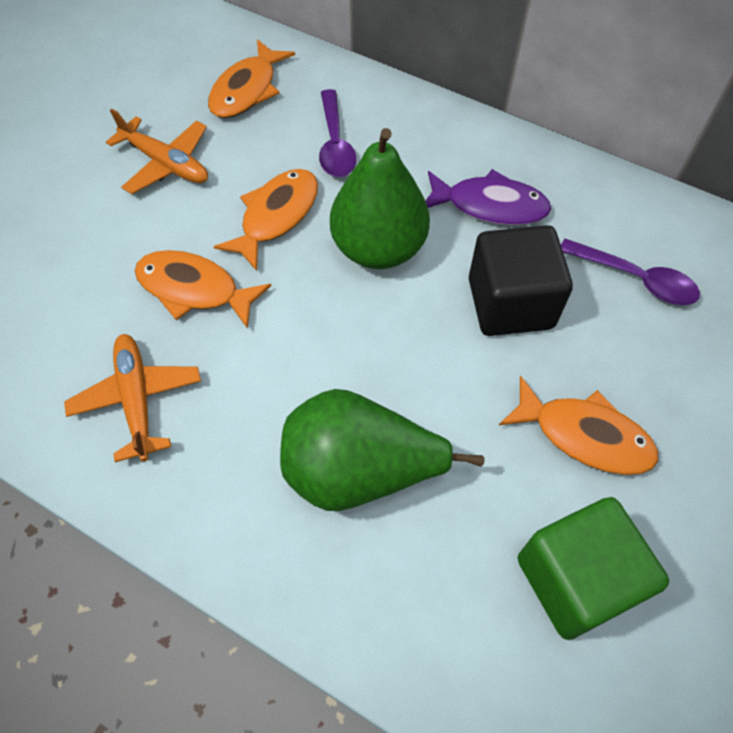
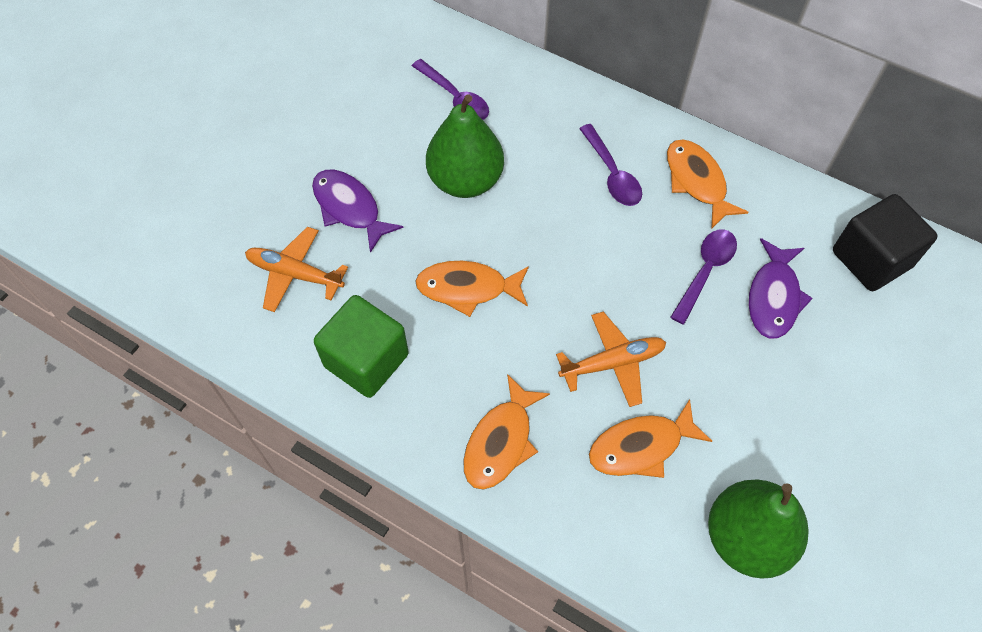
purple fish: 1 -> 2
purple spoon: 2 -> 3

